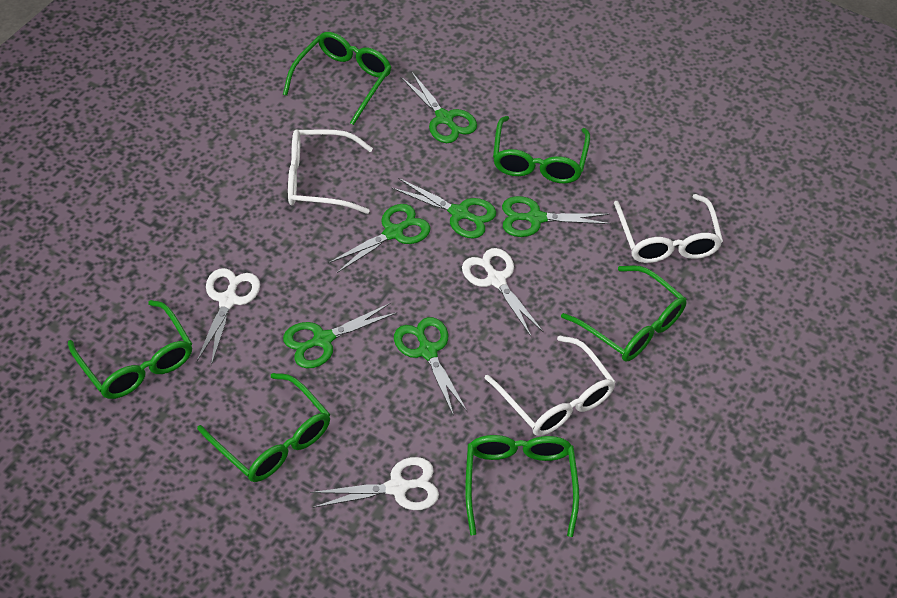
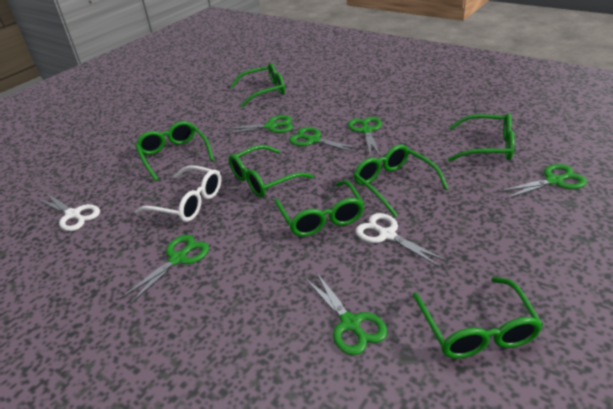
green glasses: 6 -> 7
white glasses: 3 -> 1
white scissors: 3 -> 2

